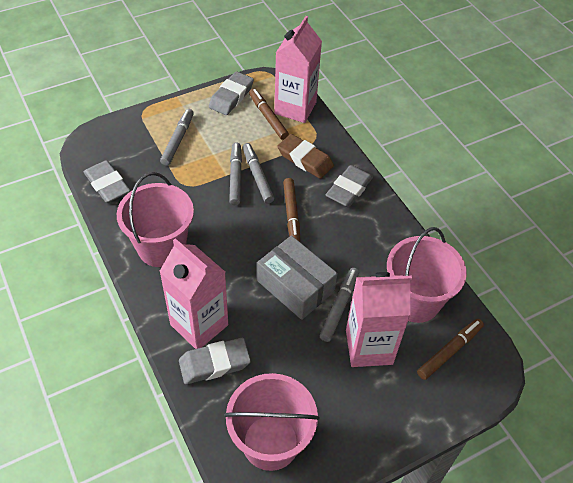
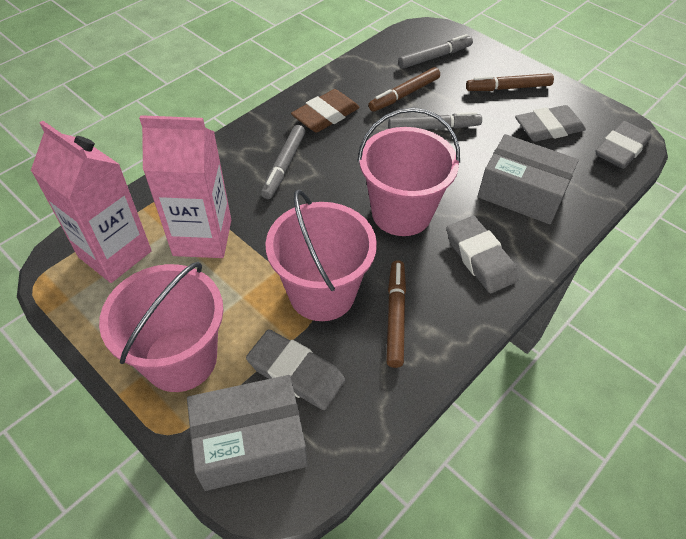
grey box: 1 -> 2
grey marker: 4 -> 3
pink carton: 3 -> 2

